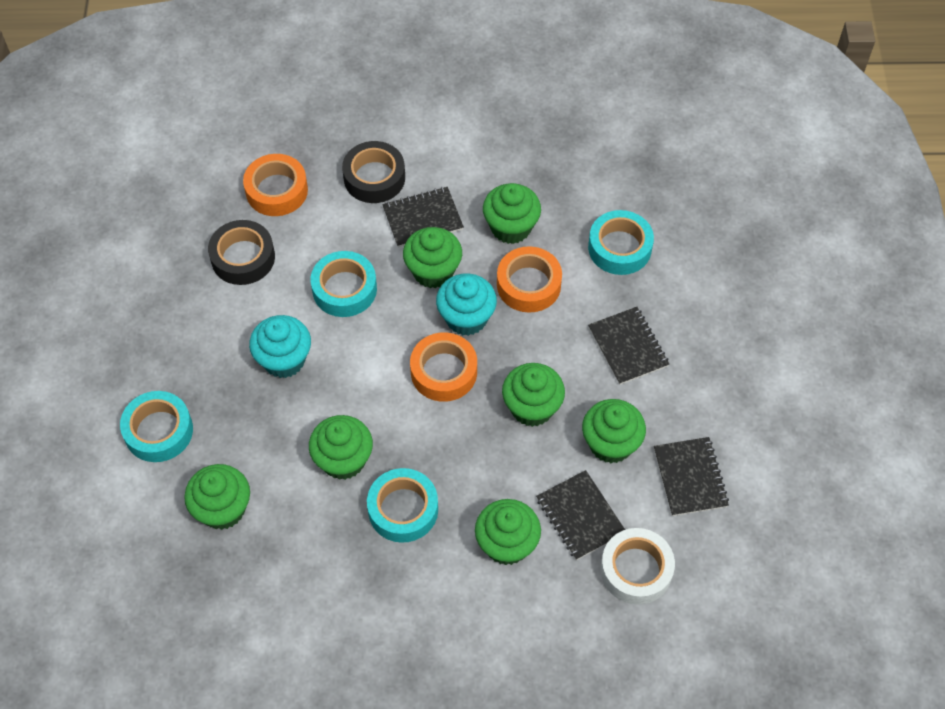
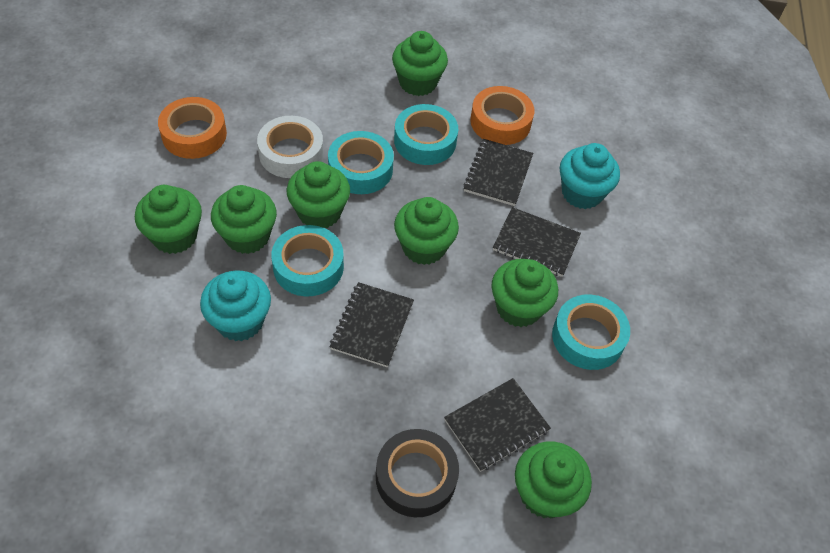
black tape: 2 -> 1
orange tape: 3 -> 2

